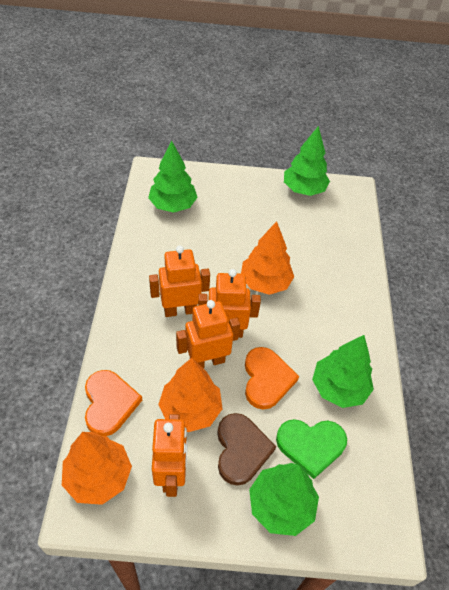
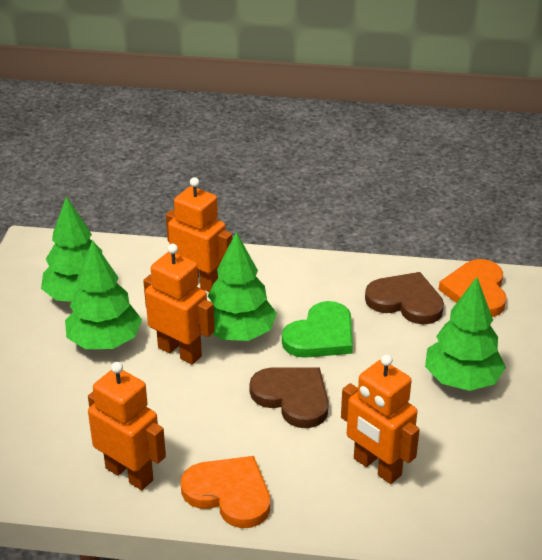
brown heart: 1 -> 2
orange tree: 3 -> 0

